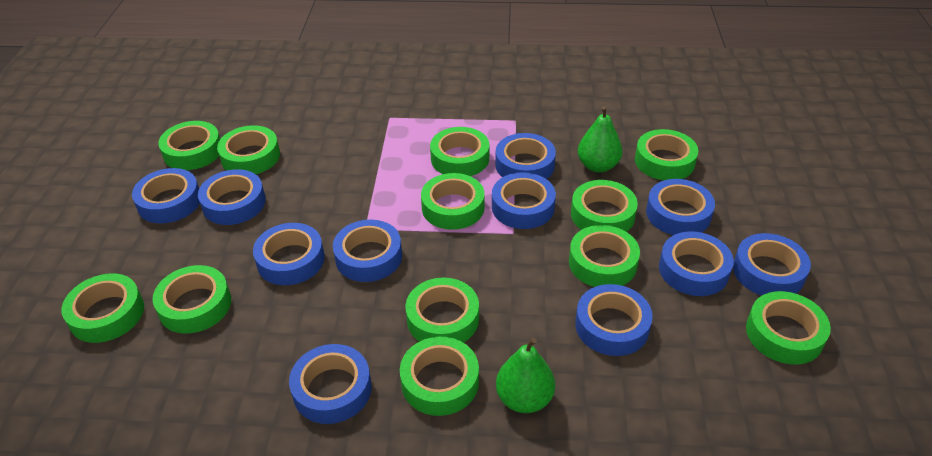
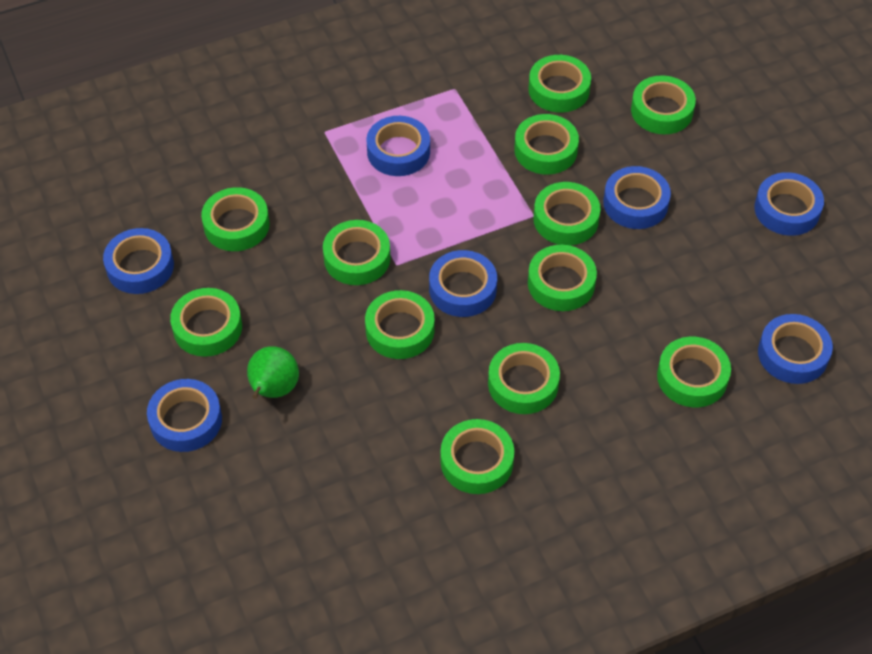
blue tape: 11 -> 7
green pear: 2 -> 1

